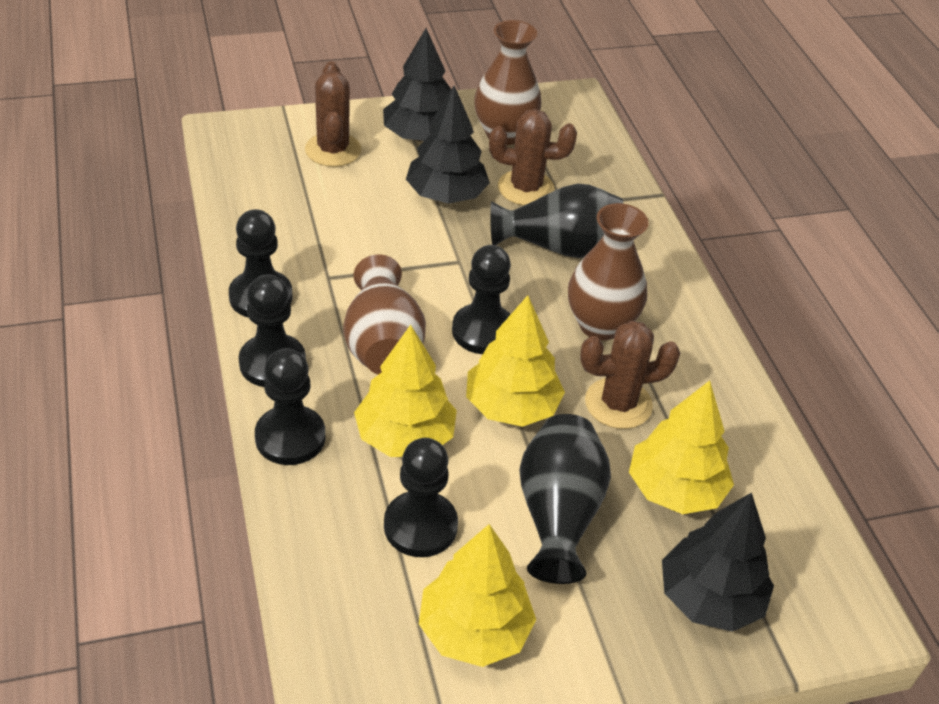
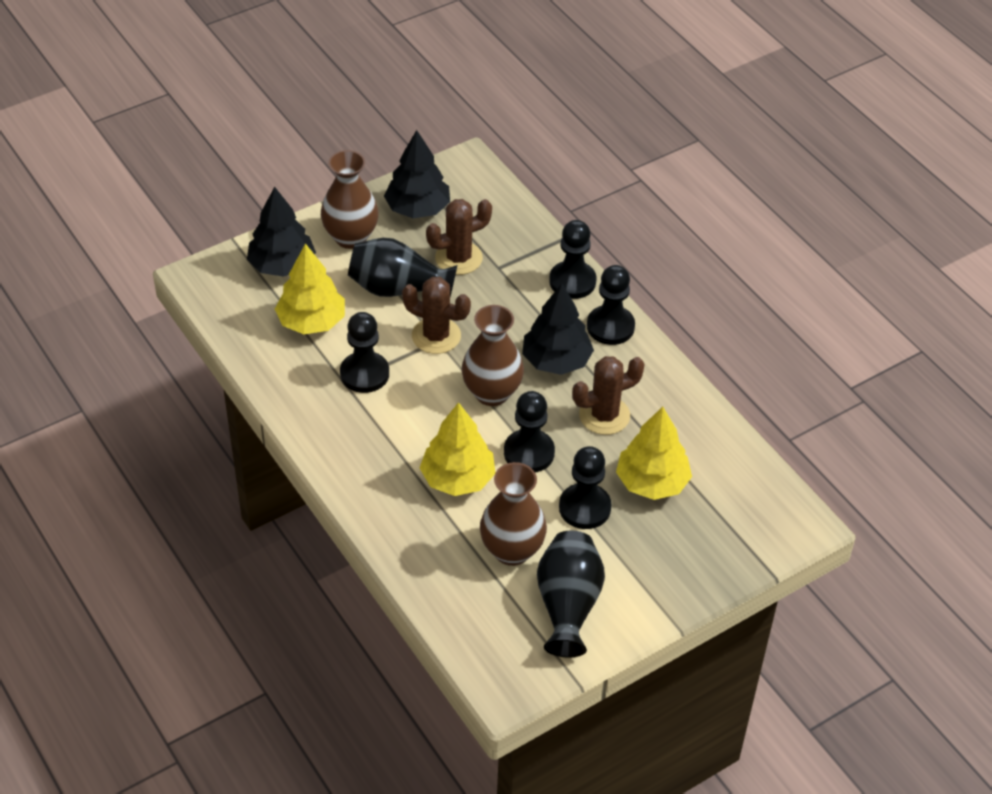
yellow tree: 4 -> 3

